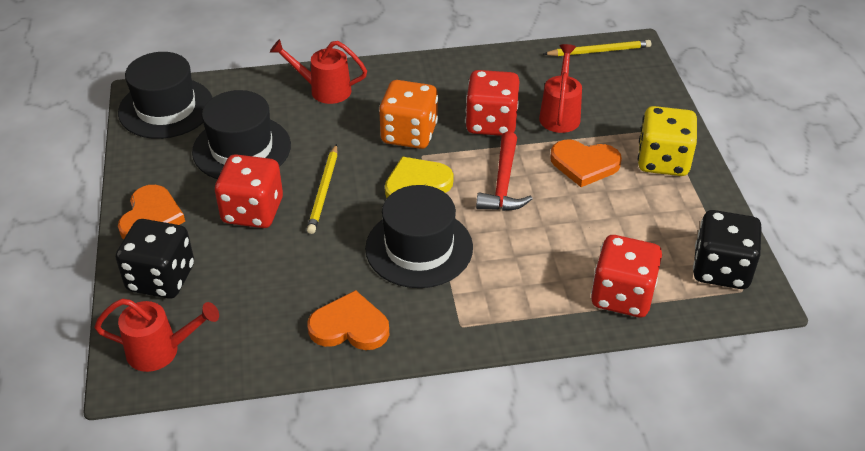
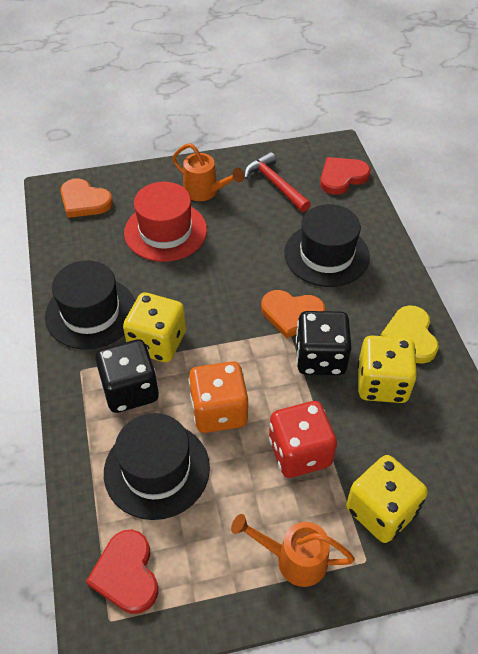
orange heart: 3 -> 2
orange watering can: 0 -> 2
red dice: 3 -> 1
red hat: 0 -> 1
red heart: 0 -> 2
red watering can: 3 -> 0
yellow dice: 1 -> 3
yellow pencil: 2 -> 0

